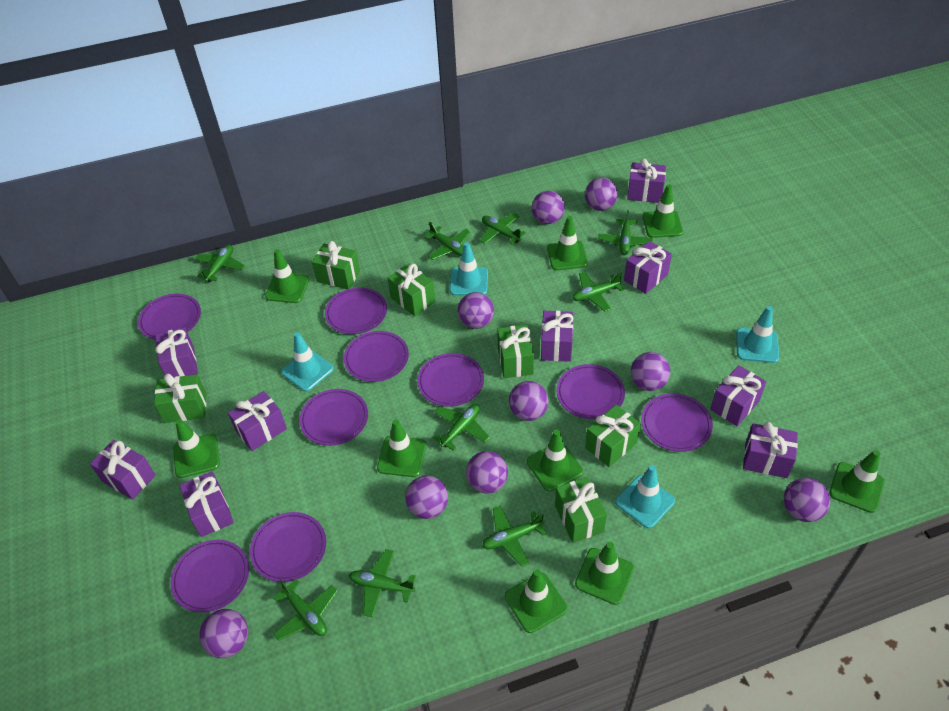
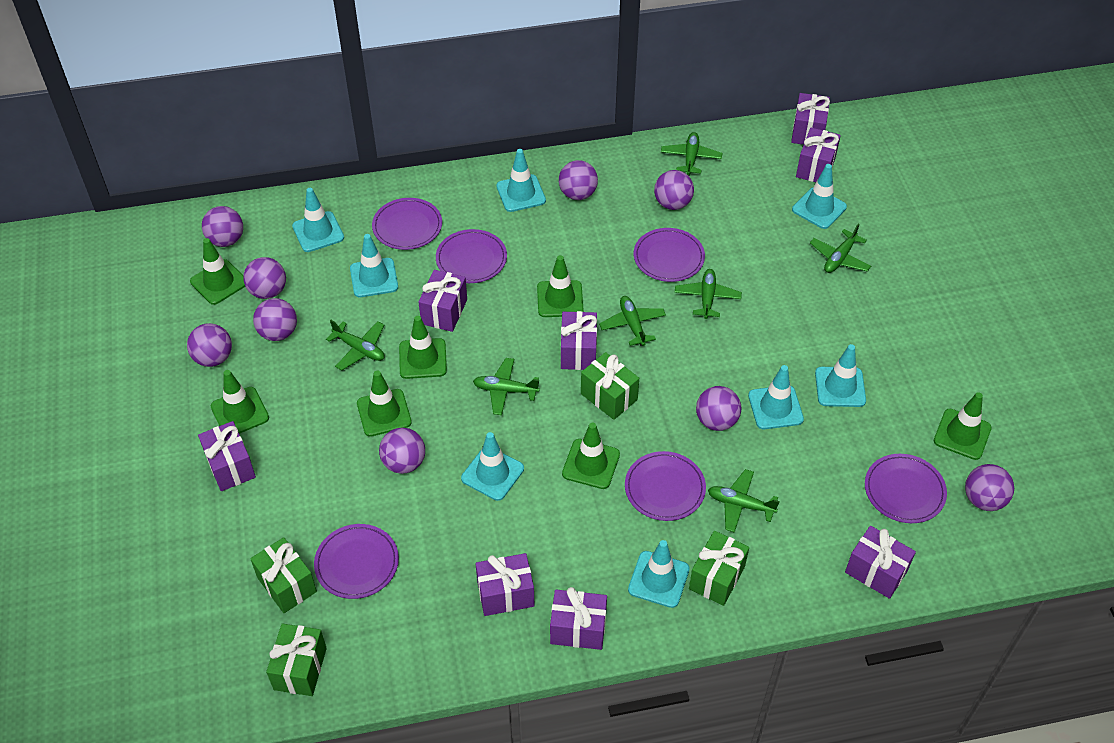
green gift: 6 -> 4
green plane: 9 -> 7
green traffic cone: 9 -> 7
purple gift: 9 -> 8
purple plate: 9 -> 6
turquoise traffic cone: 4 -> 8

